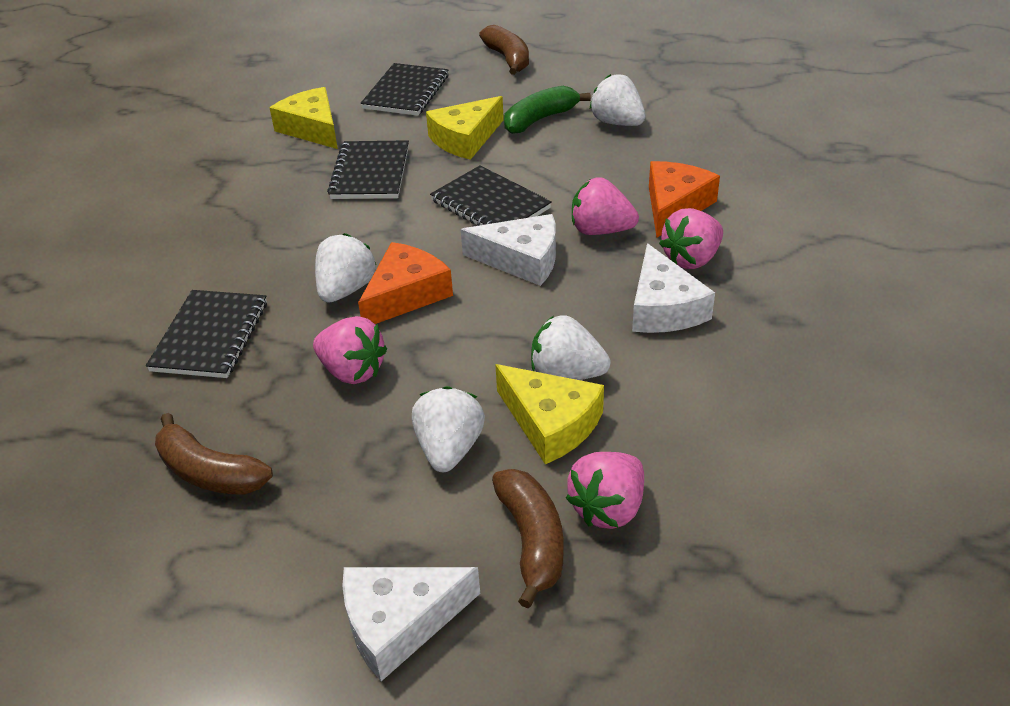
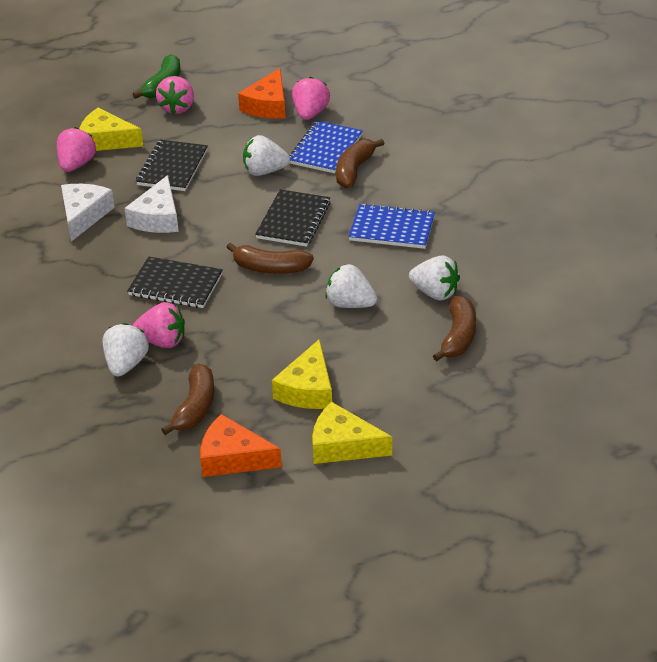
black notebook: 4 -> 3
blue notebook: 0 -> 2
brown banana: 3 -> 4
white cheese: 3 -> 2

